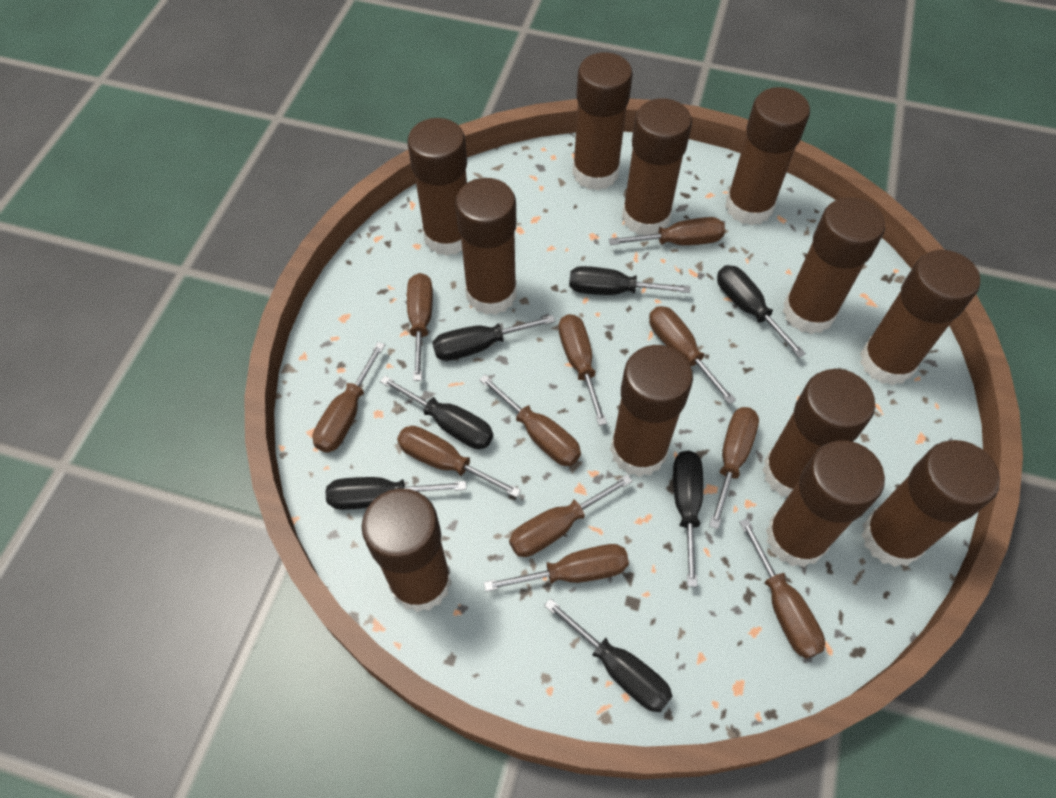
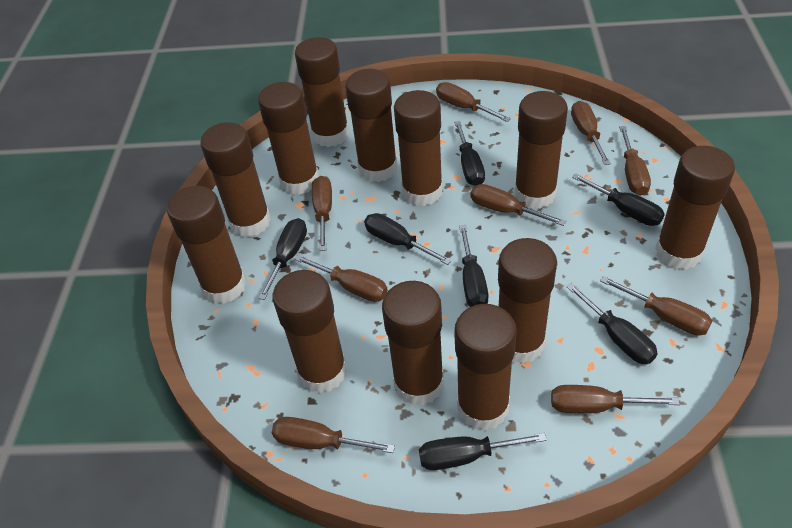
brown screwdriver: 11 -> 9

